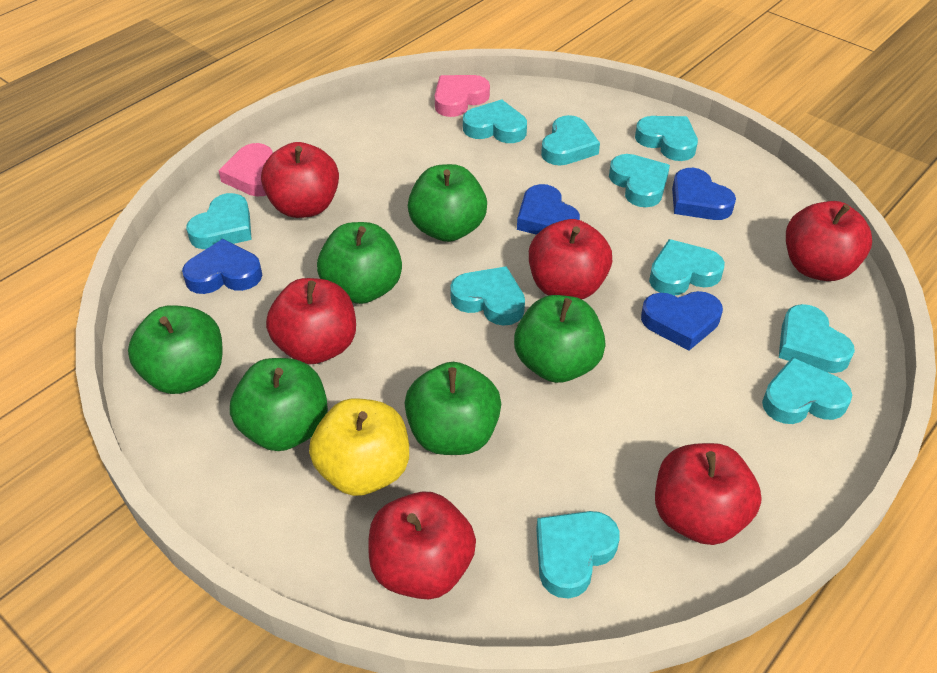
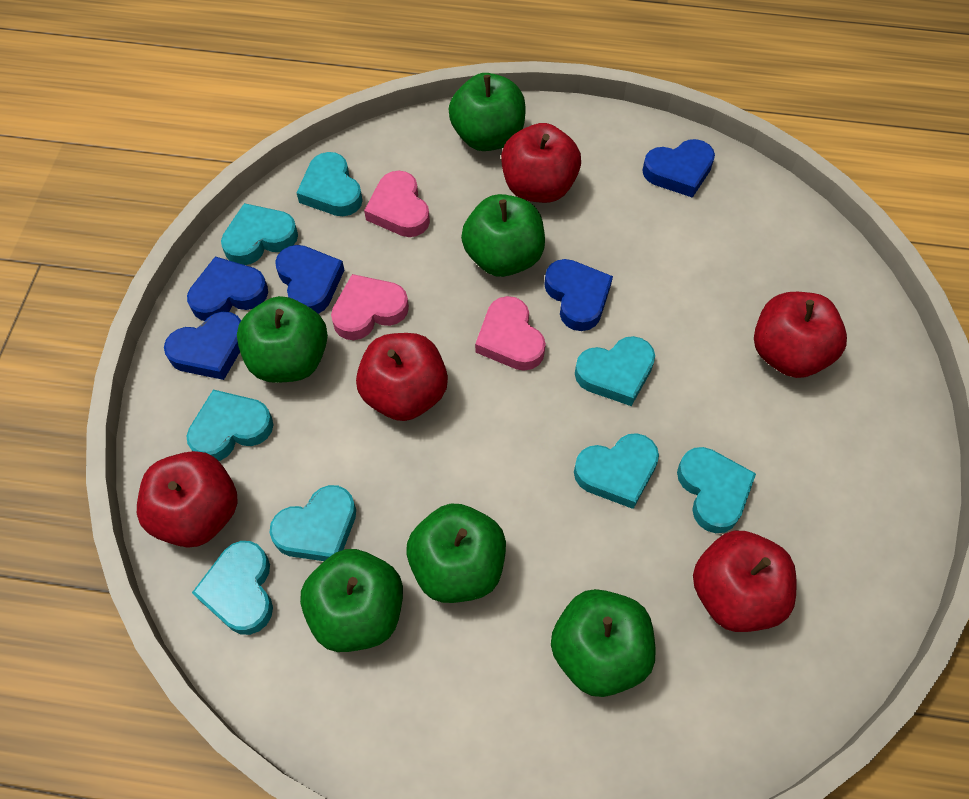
blue heart: 4 -> 5
pink heart: 2 -> 3
red apple: 6 -> 5
turquoise heart: 10 -> 8
yellow apple: 1 -> 0

